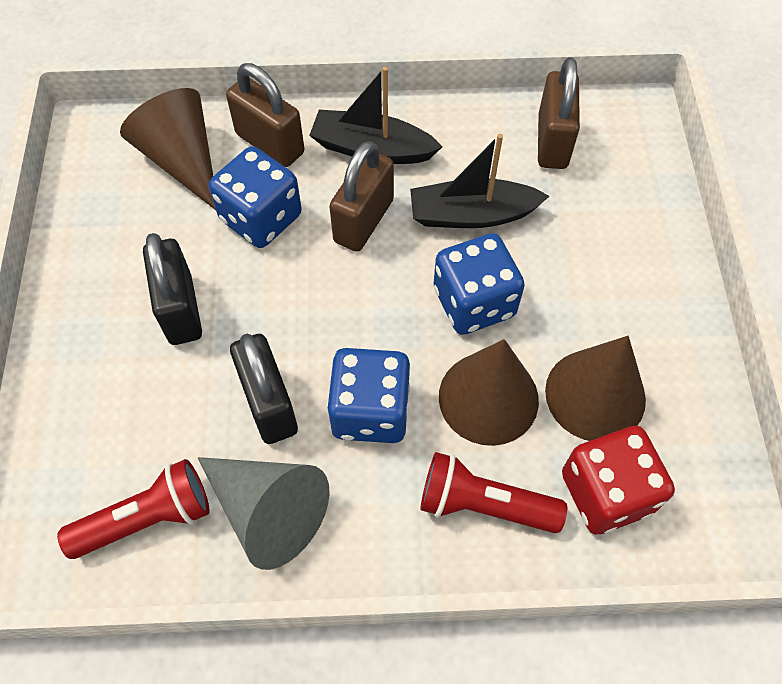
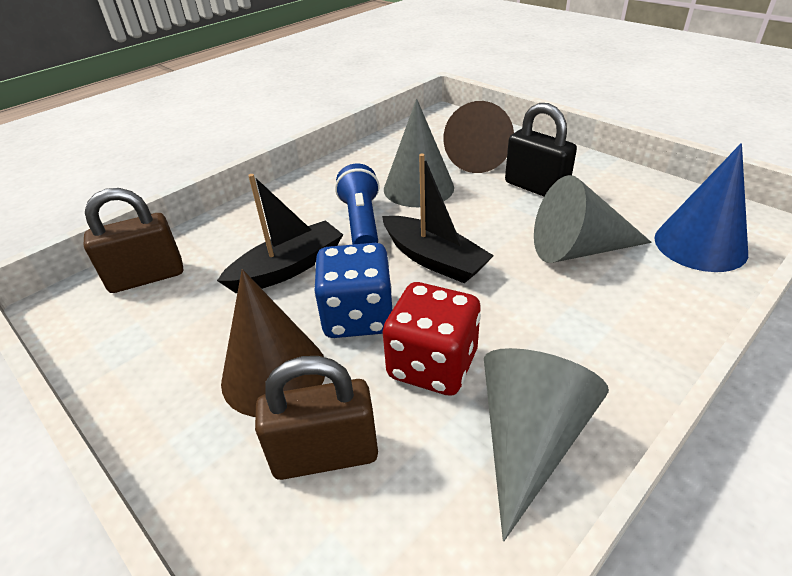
black padlock: 2 -> 1
blue cone: 0 -> 1
blue dice: 3 -> 1
blue flashlight: 0 -> 1
brown cone: 3 -> 2
brown padlock: 3 -> 2
grey cone: 1 -> 3
red flashlight: 2 -> 0

